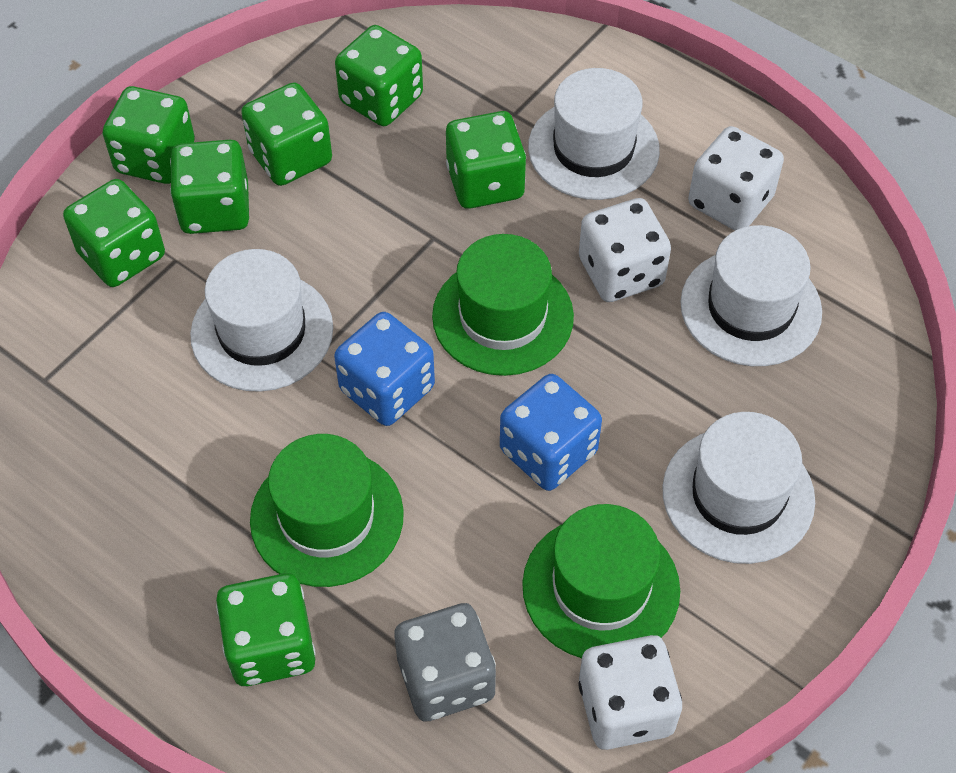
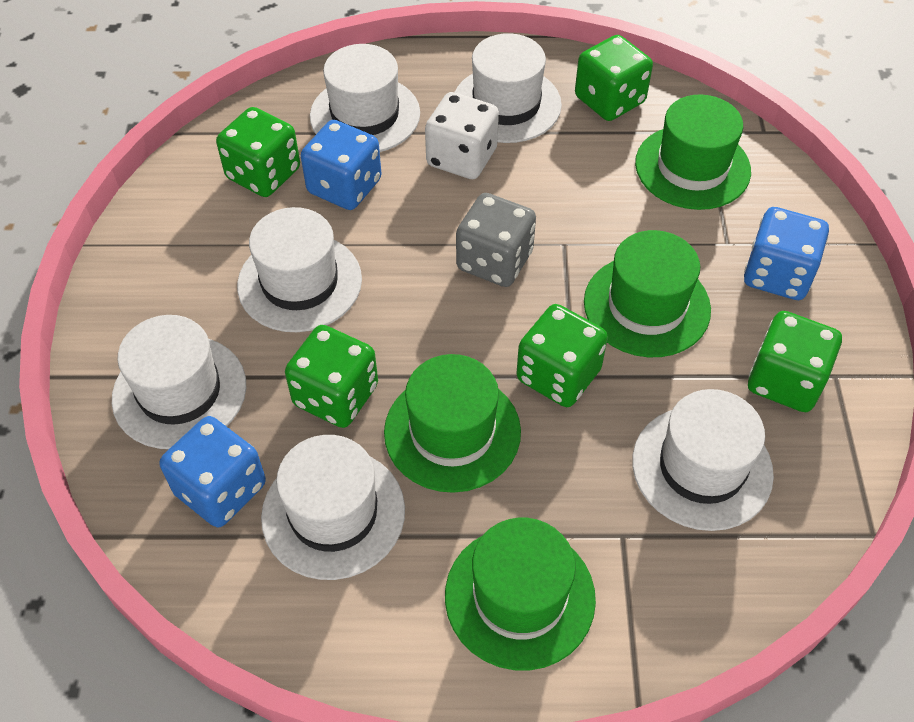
blue dice: 2 -> 3
green dice: 7 -> 5
green hat: 3 -> 4
white dice: 3 -> 1
white hat: 4 -> 6

